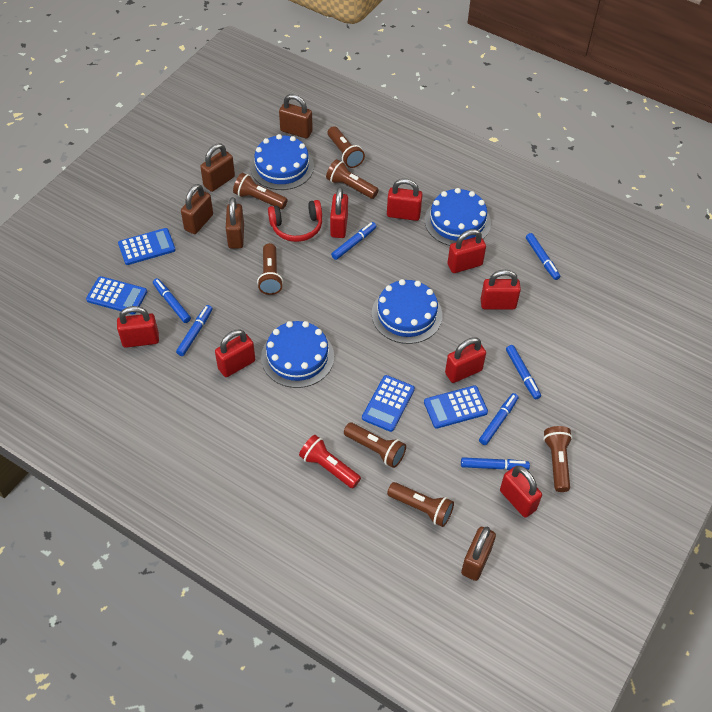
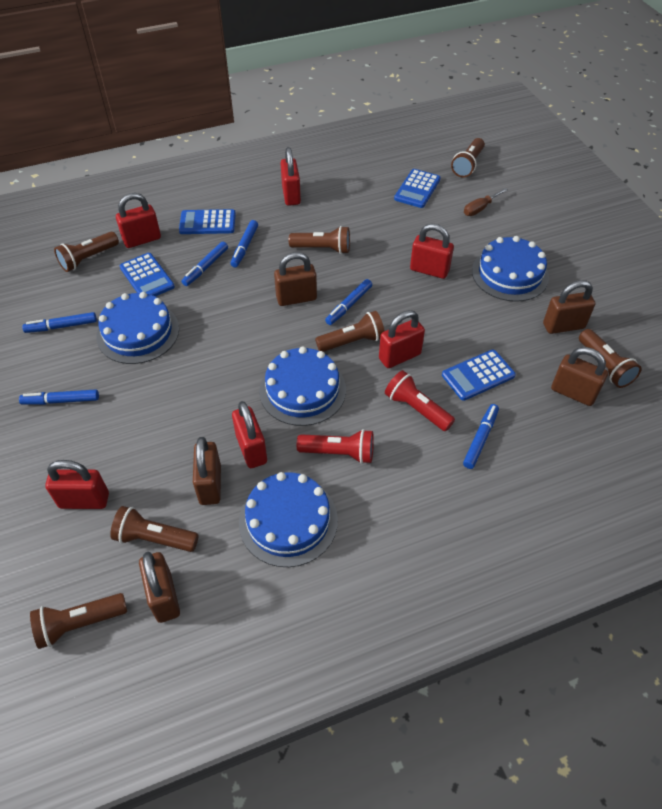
blue marker: 7 -> 6
brown screwdriver: 0 -> 1
red flashlight: 1 -> 2
red headphones: 1 -> 0
red padlock: 8 -> 6

